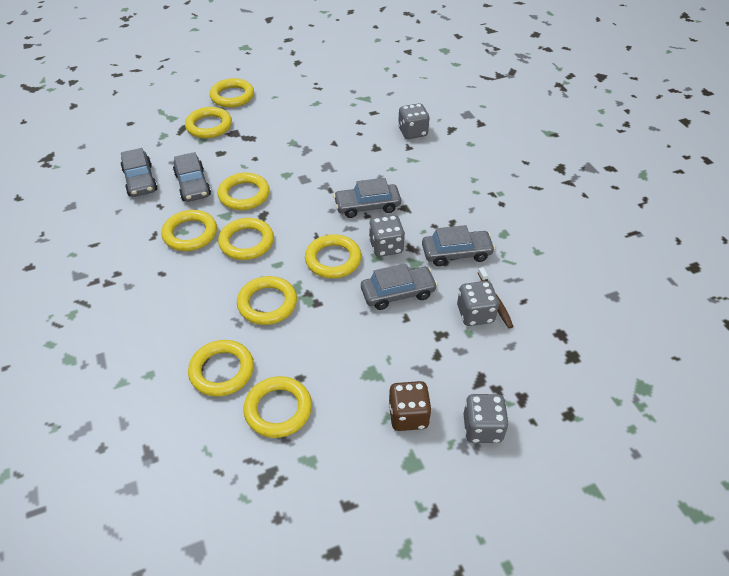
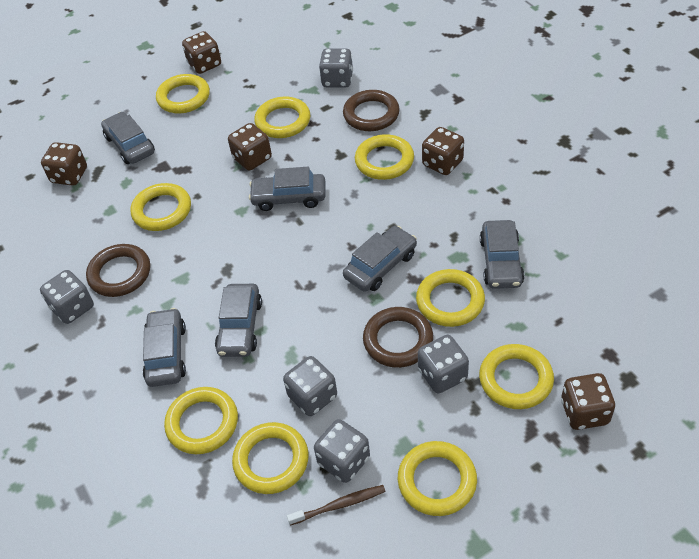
brown dice: 1 -> 5
brown ring: 0 -> 3
grey car: 5 -> 6
grey dice: 4 -> 5

